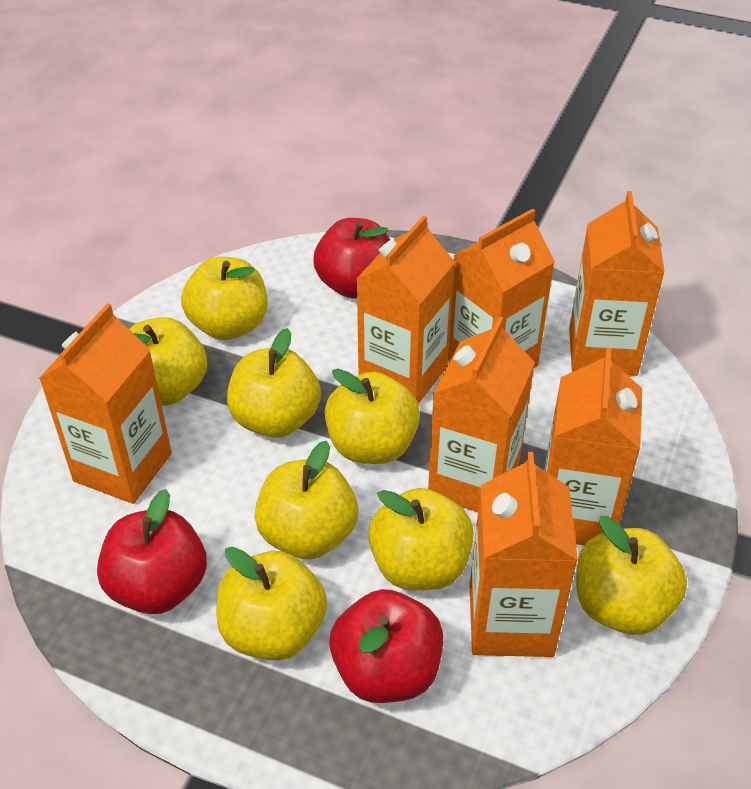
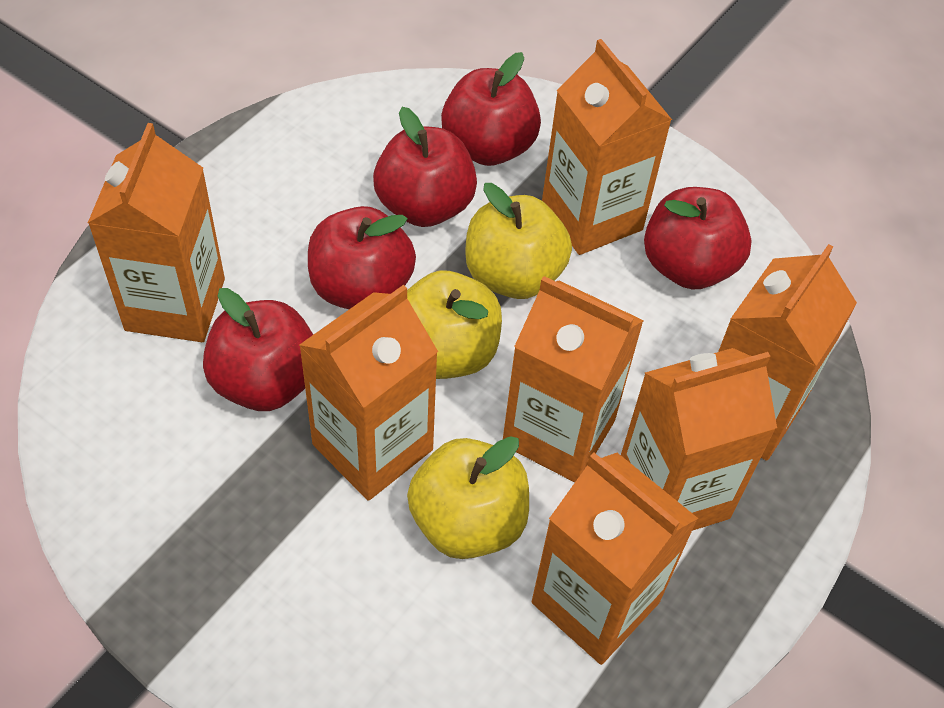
red apple: 3 -> 5
yellow apple: 8 -> 3

